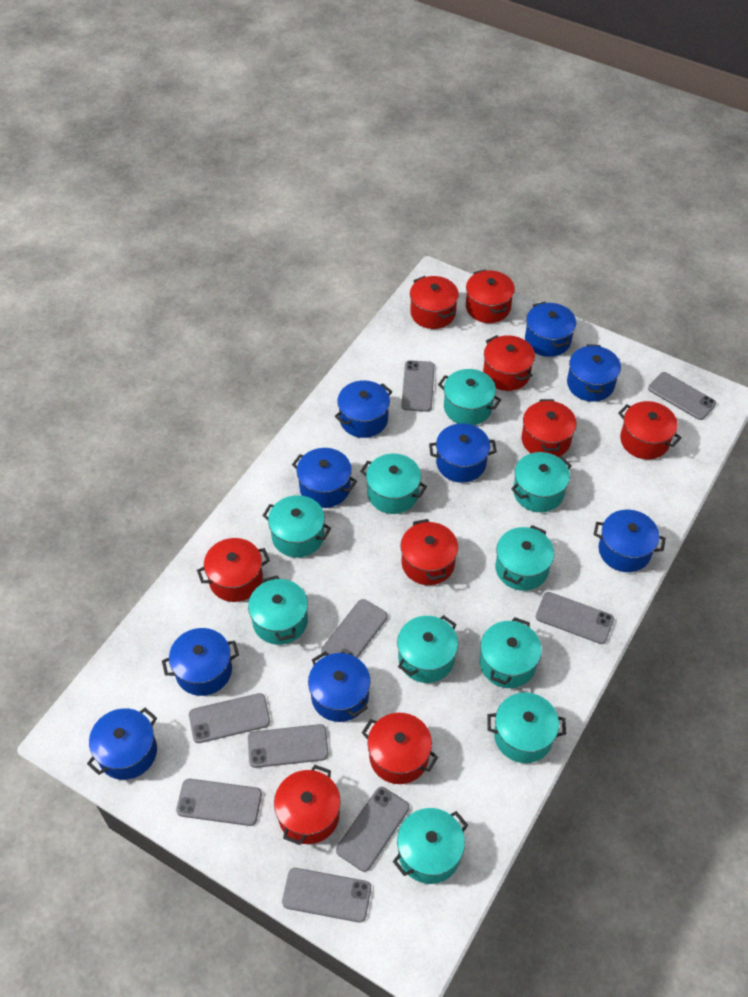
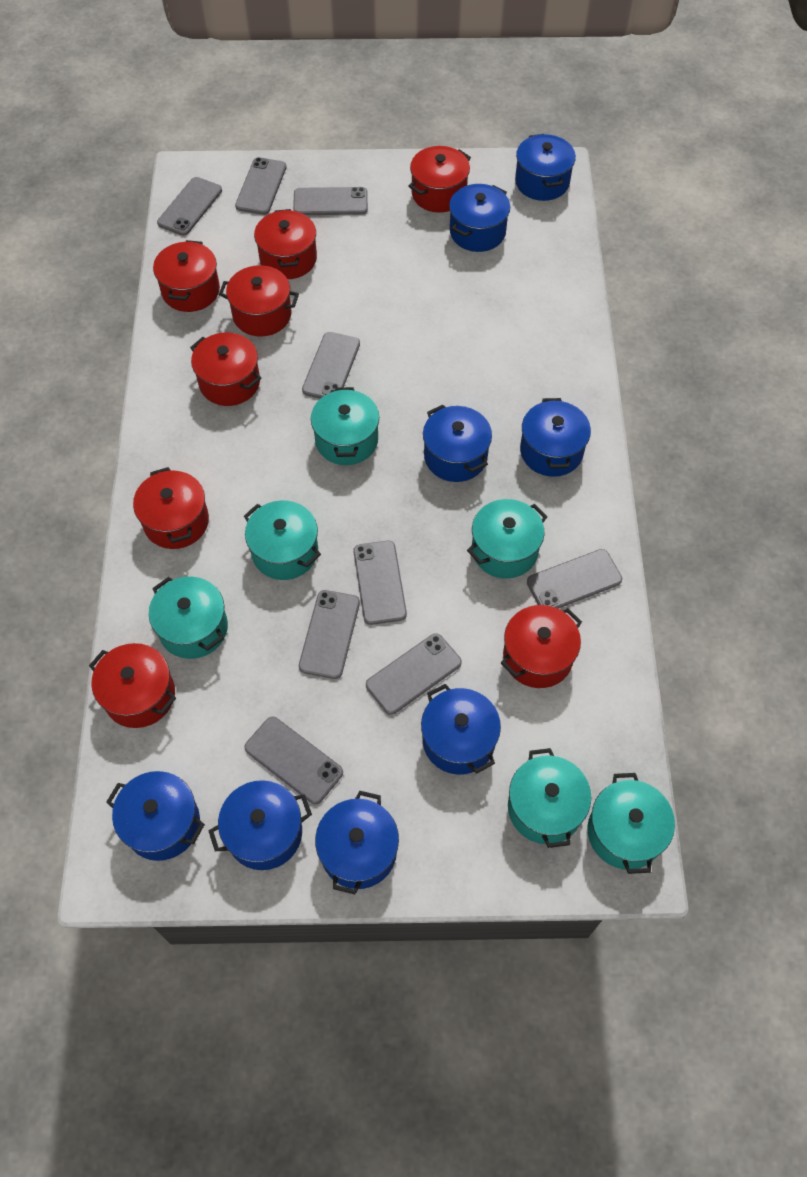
blue pot: 9 -> 8
red pot: 9 -> 8
turquoise pot: 10 -> 6

